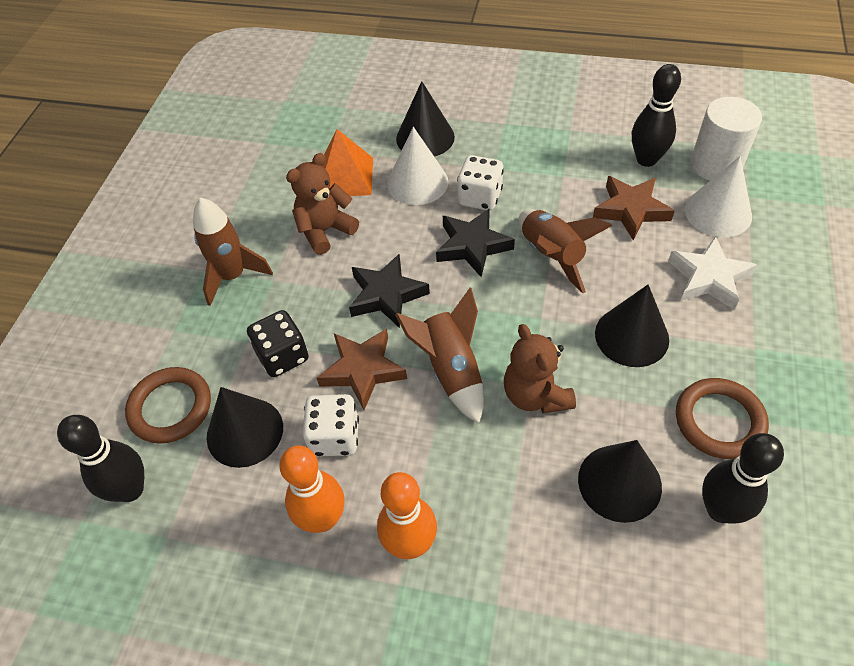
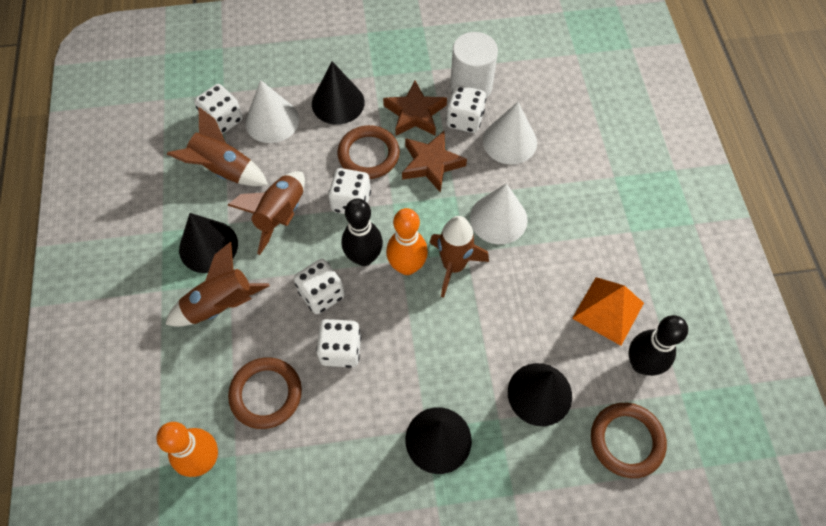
black bowling pin: 3 -> 2
black dice: 1 -> 0
black star: 2 -> 0
brown ring: 2 -> 3
brown rocket: 3 -> 4
brown teddy bear: 2 -> 0
white cone: 2 -> 3
white dice: 2 -> 5
white star: 1 -> 0

